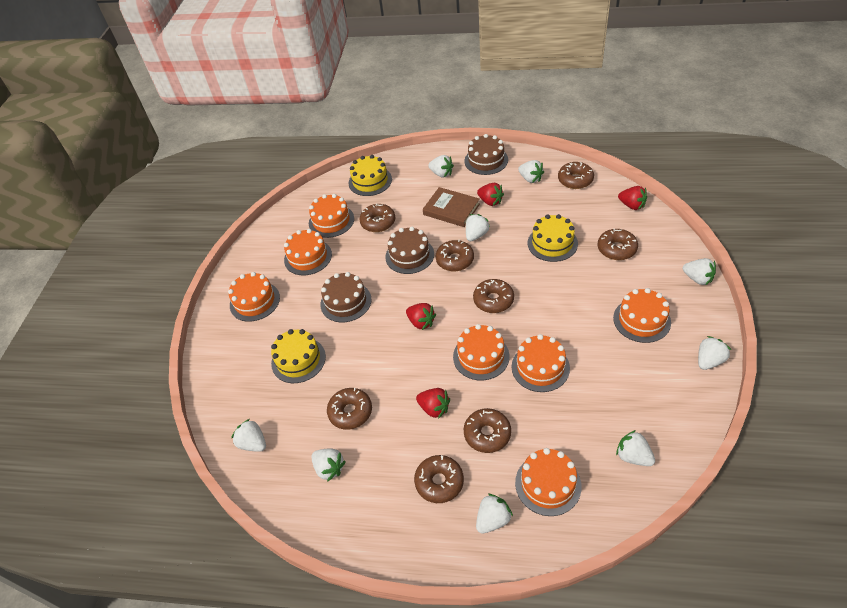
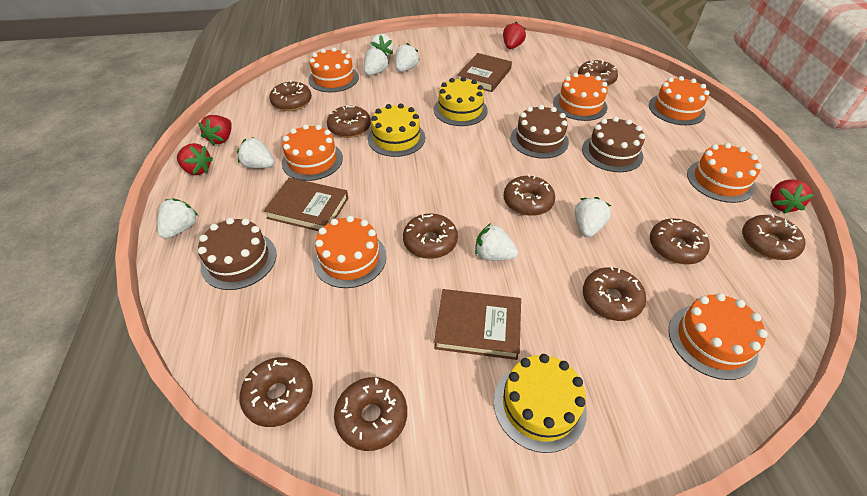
brown book: 1 -> 3
brown donut: 8 -> 10
white strawberry: 9 -> 7

